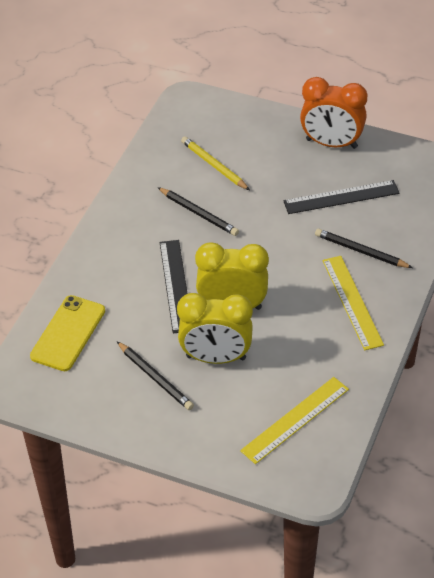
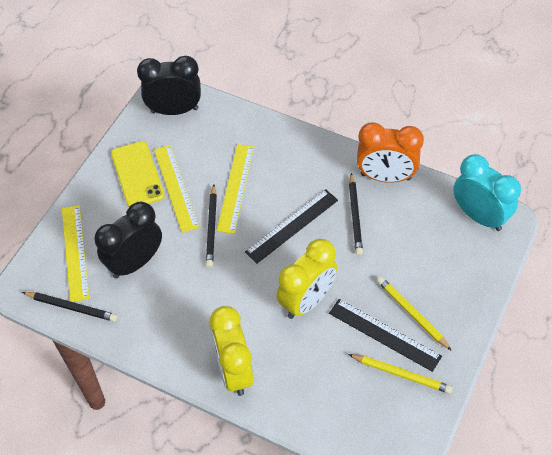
black clock: 0 -> 2
turquoise clock: 0 -> 1
yellow pencil: 1 -> 2
yellow ruler: 2 -> 3

